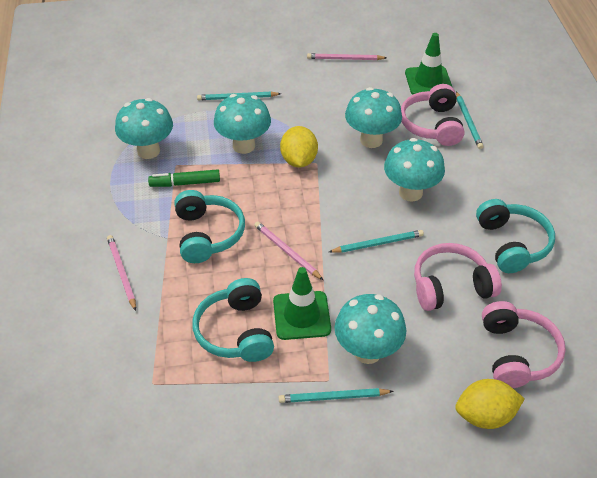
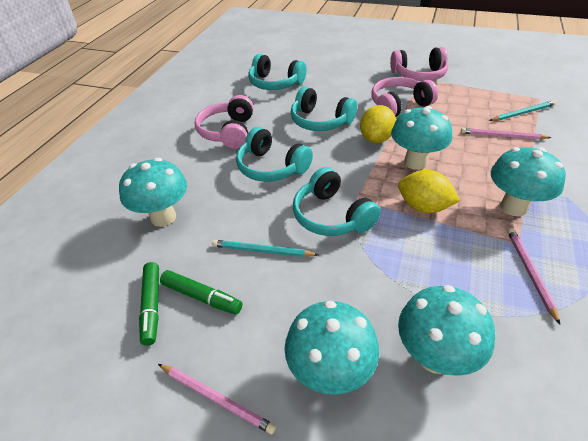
green marker: 1 -> 2
green traffic cone: 2 -> 0
turquoise headphones: 3 -> 4
turquoise pencil: 4 -> 2

